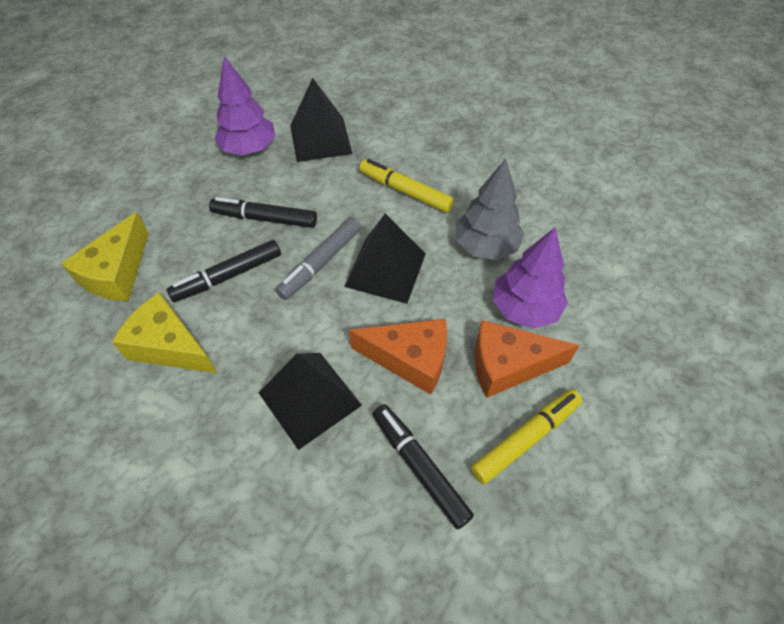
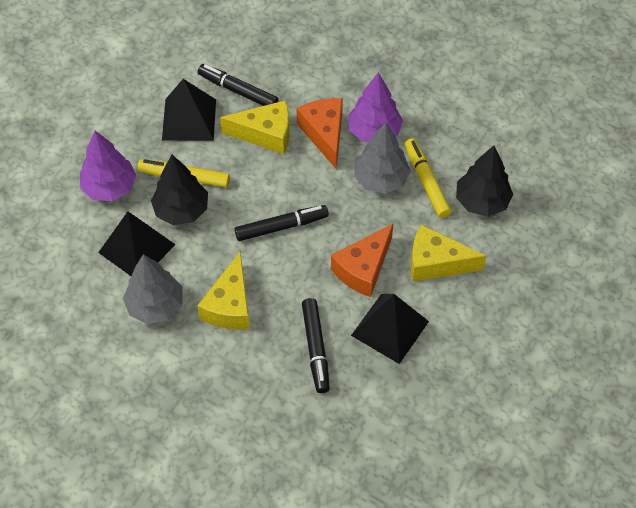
black tree: 0 -> 2
grey marker: 1 -> 0
grey tree: 1 -> 2
yellow cheese: 2 -> 3

